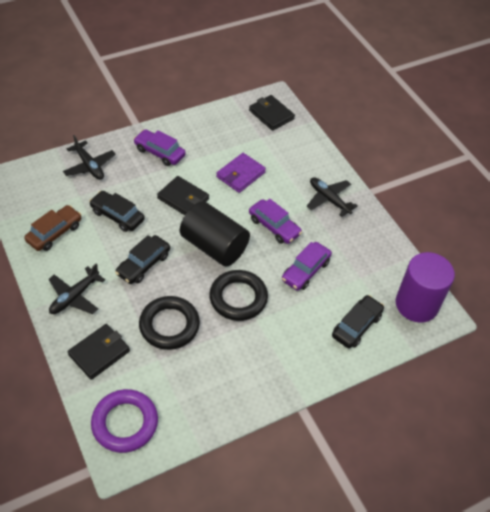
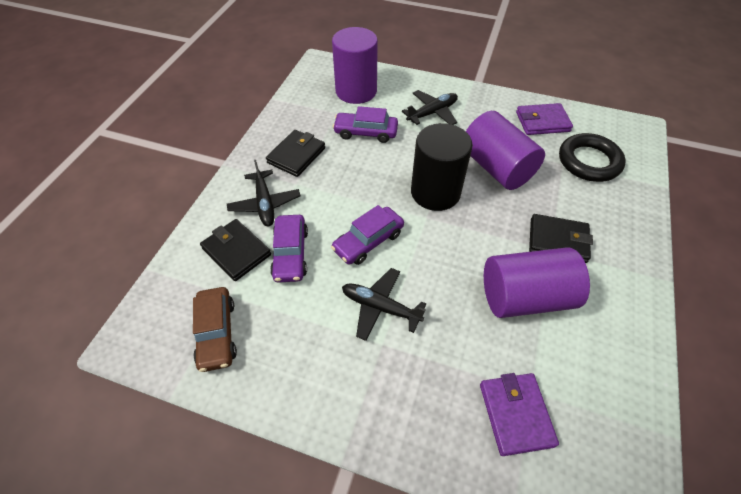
black car: 3 -> 0
black ring: 2 -> 1
purple cylinder: 1 -> 3
purple ring: 1 -> 0
purple wallet: 1 -> 2

